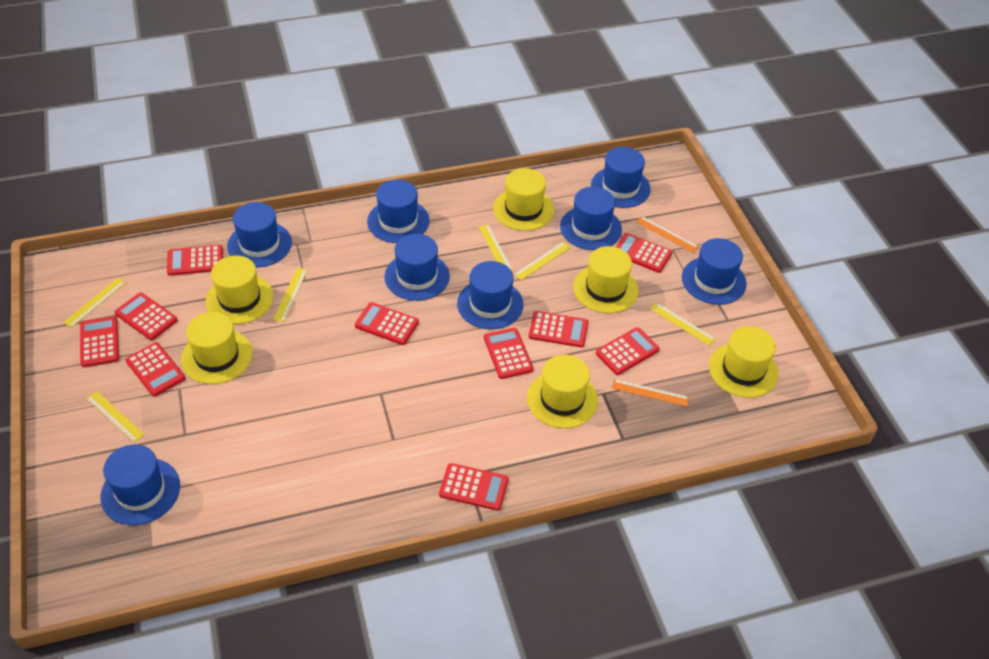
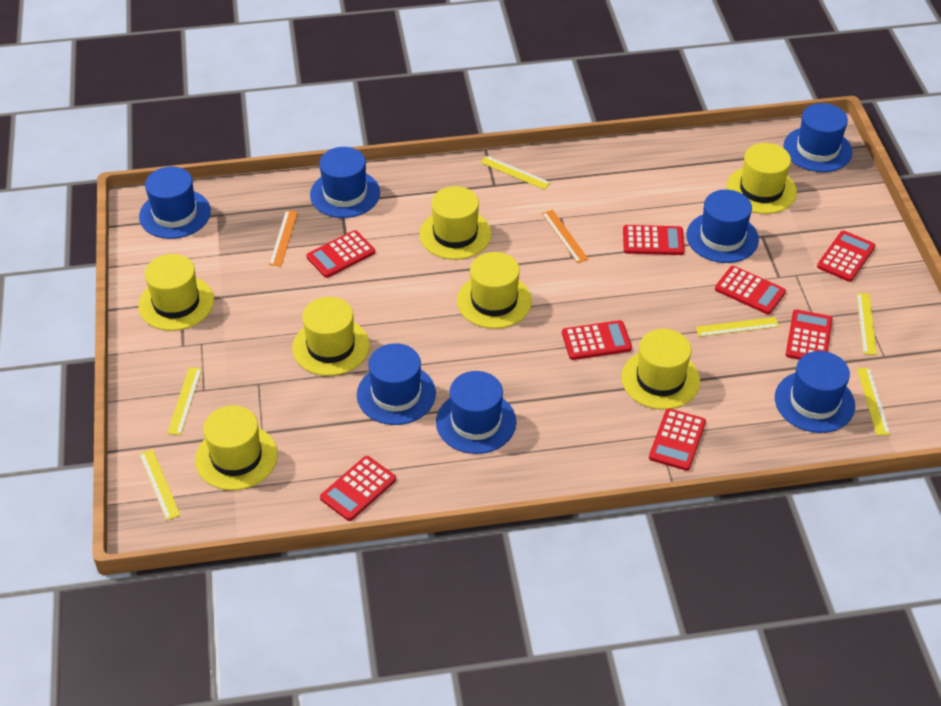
blue hat: 8 -> 7
red calculator: 10 -> 8
yellow hat: 6 -> 7

